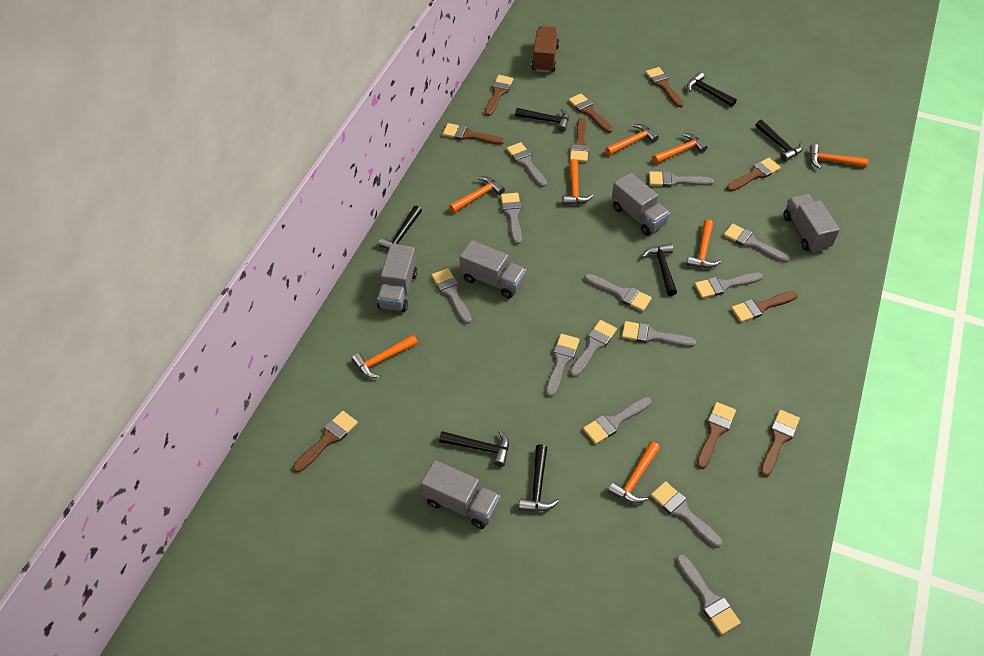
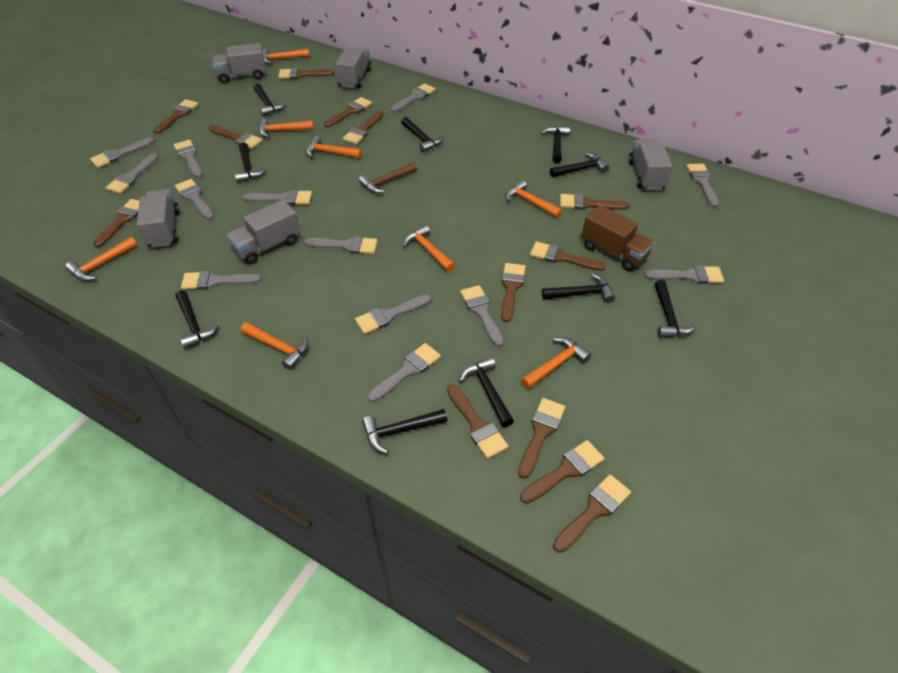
black hammer: 7 -> 10
brown brush: 10 -> 13
brown hammer: 0 -> 1

